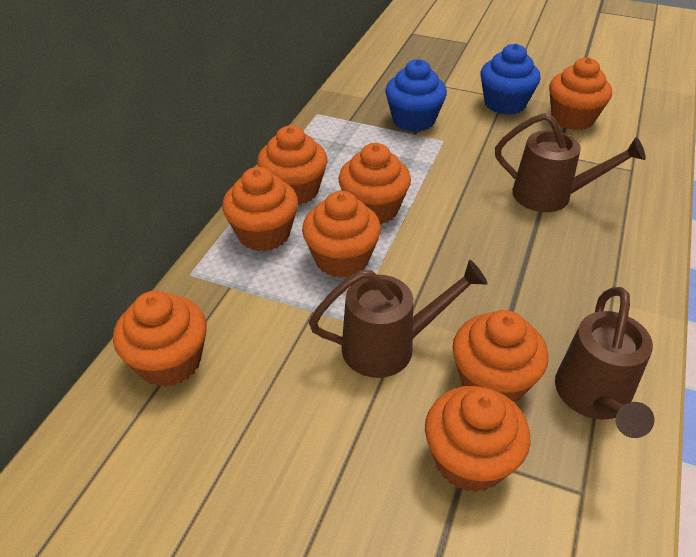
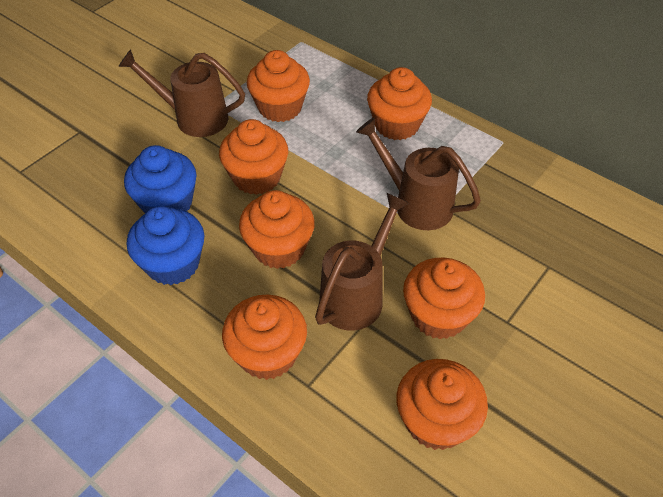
orange cupcake: 8 -> 7

